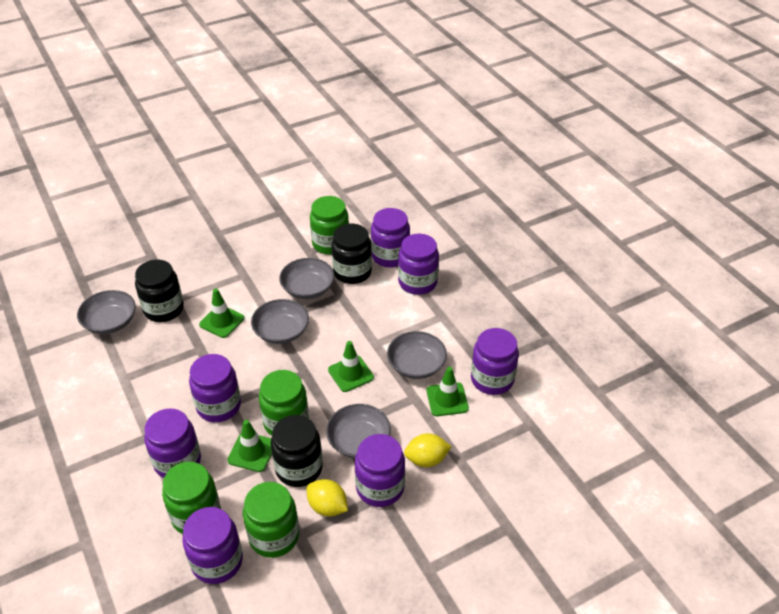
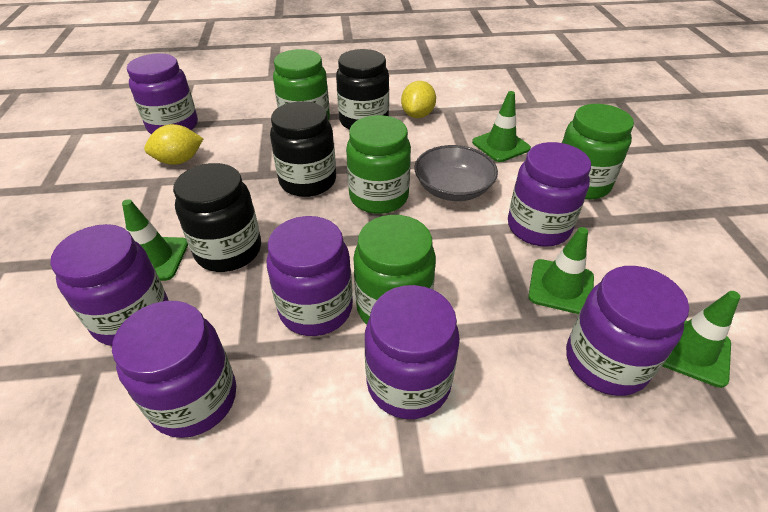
grey bowl: 5 -> 1

